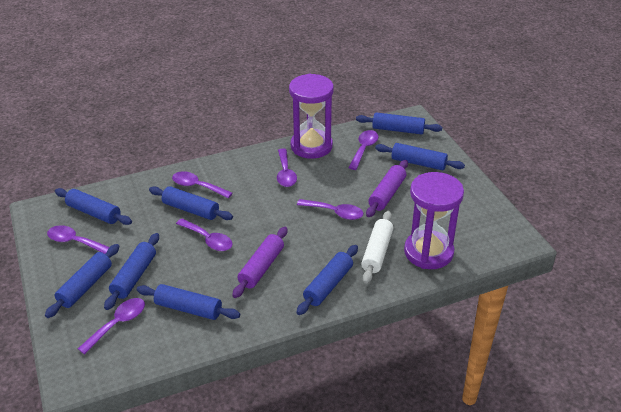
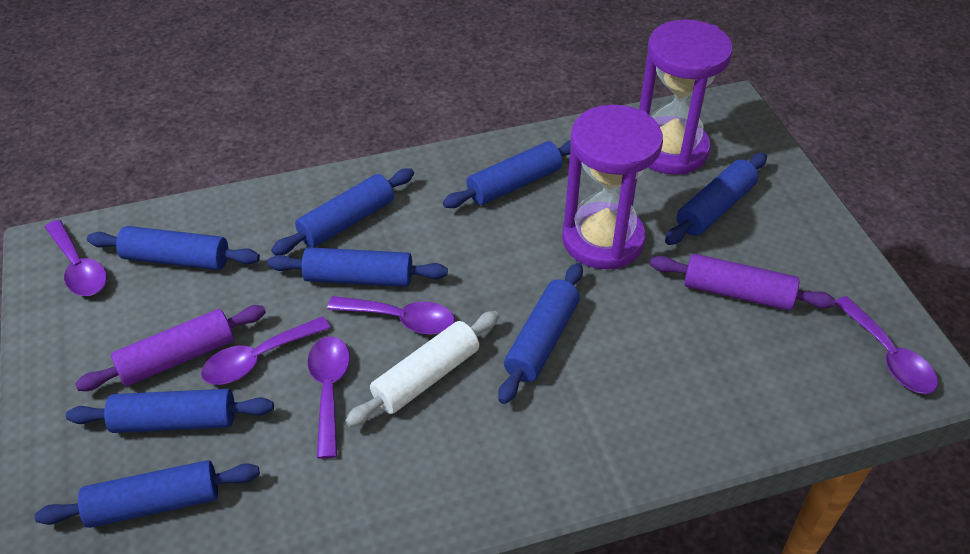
purple spoon: 7 -> 5

